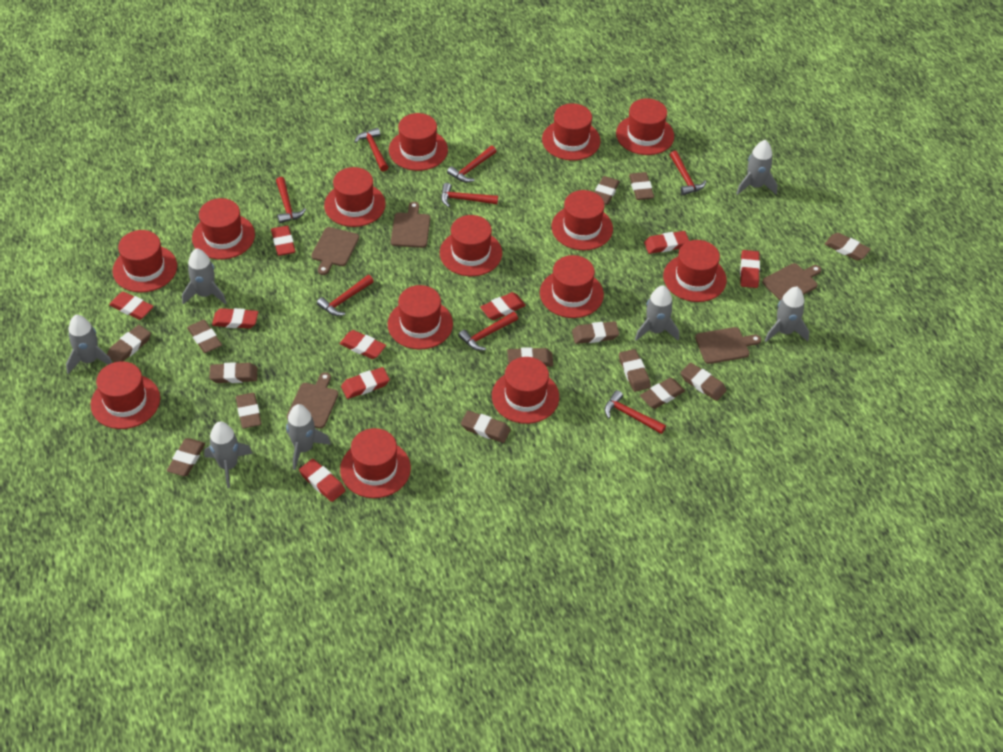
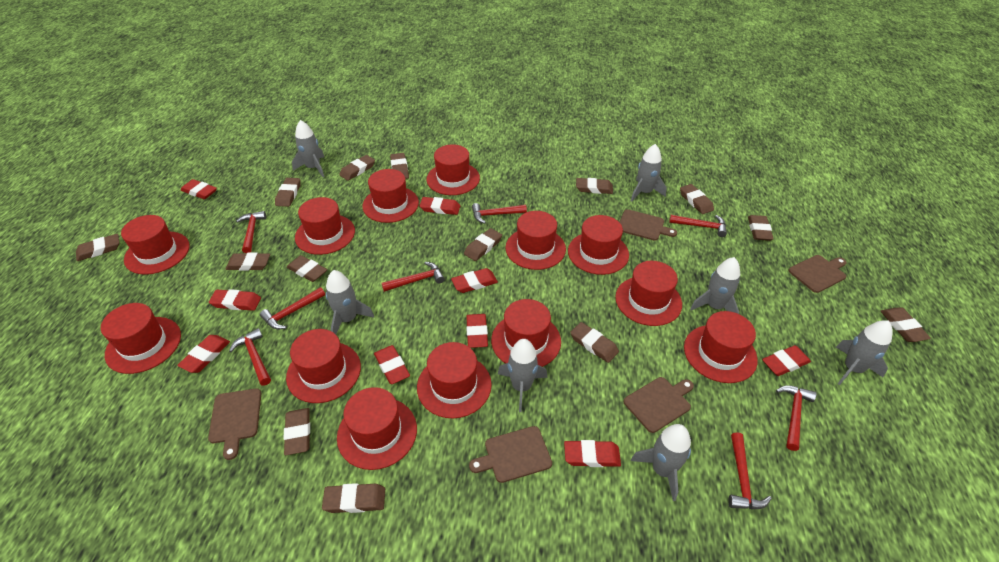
red hat: 14 -> 13

